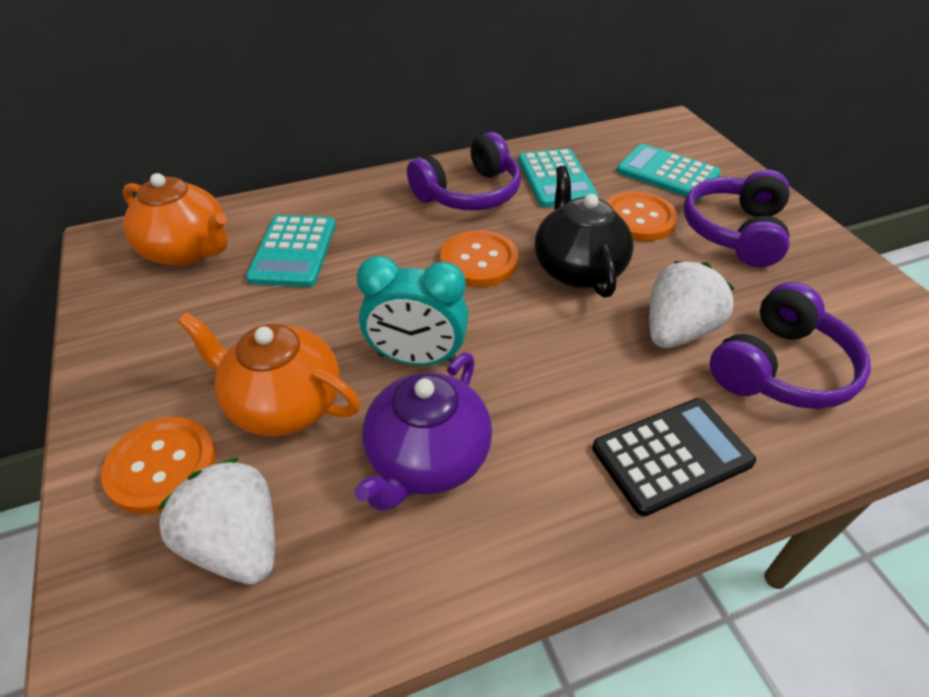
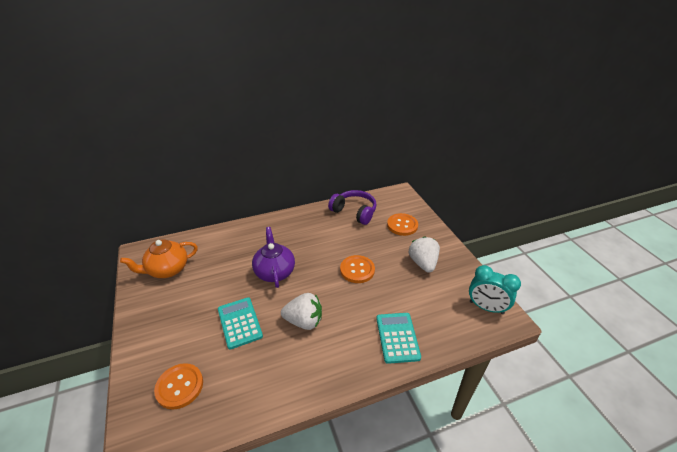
black calculator: 1 -> 0
black teapot: 1 -> 0
orange teapot: 2 -> 1
purple headphones: 3 -> 1
turquoise calculator: 3 -> 2

